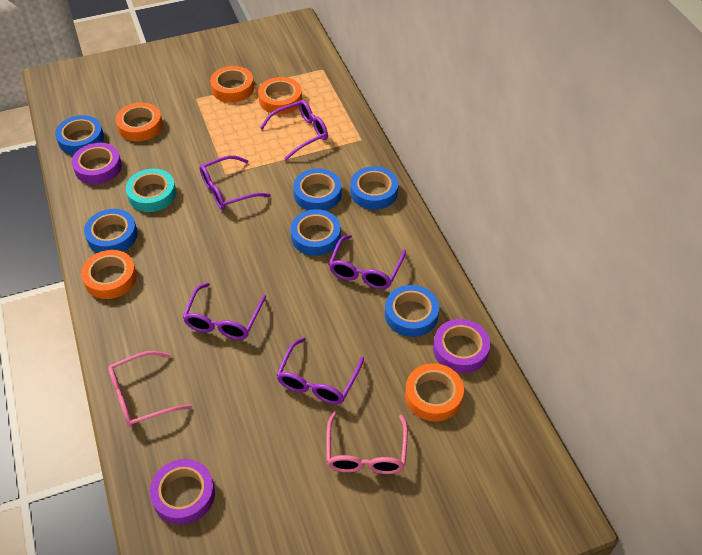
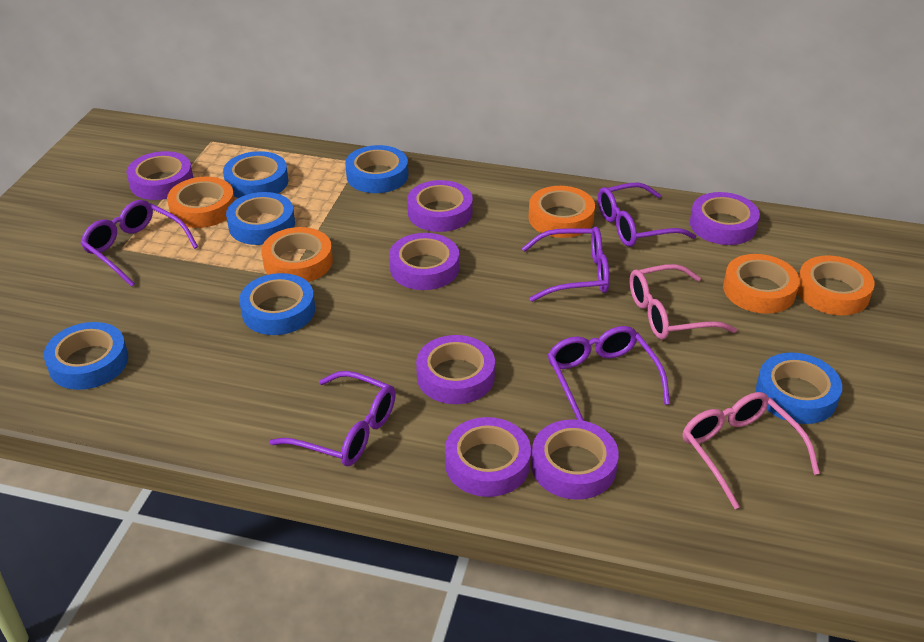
purple tape: 3 -> 7
turquoise tape: 1 -> 0

